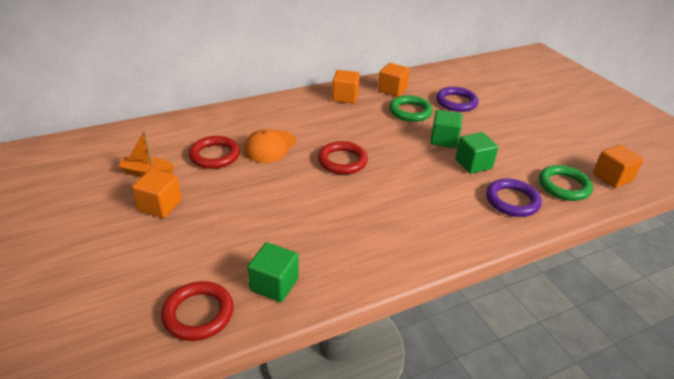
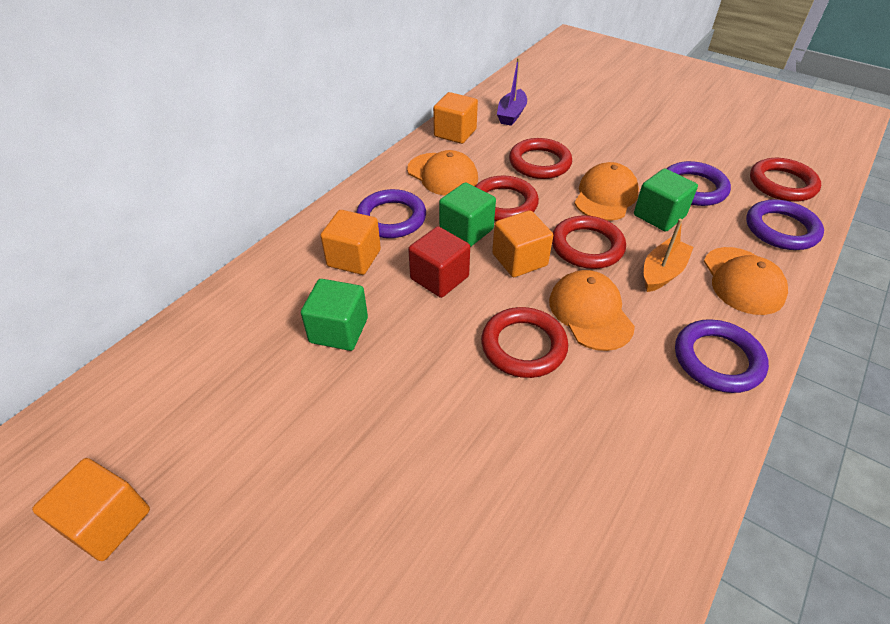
green ring: 2 -> 0
orange cap: 1 -> 4
purple boat: 0 -> 1
purple ring: 2 -> 4
red cube: 0 -> 1
red ring: 3 -> 5

